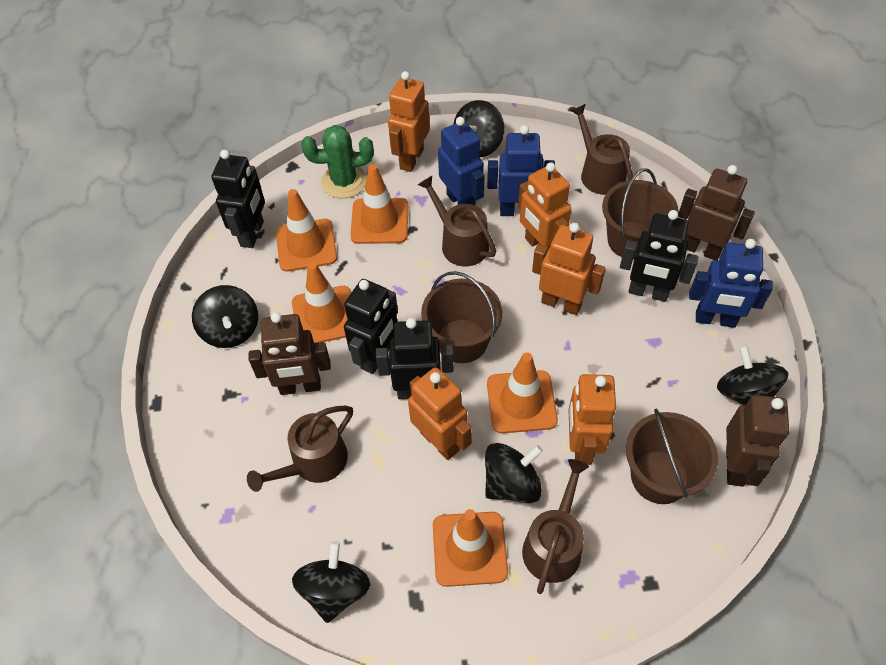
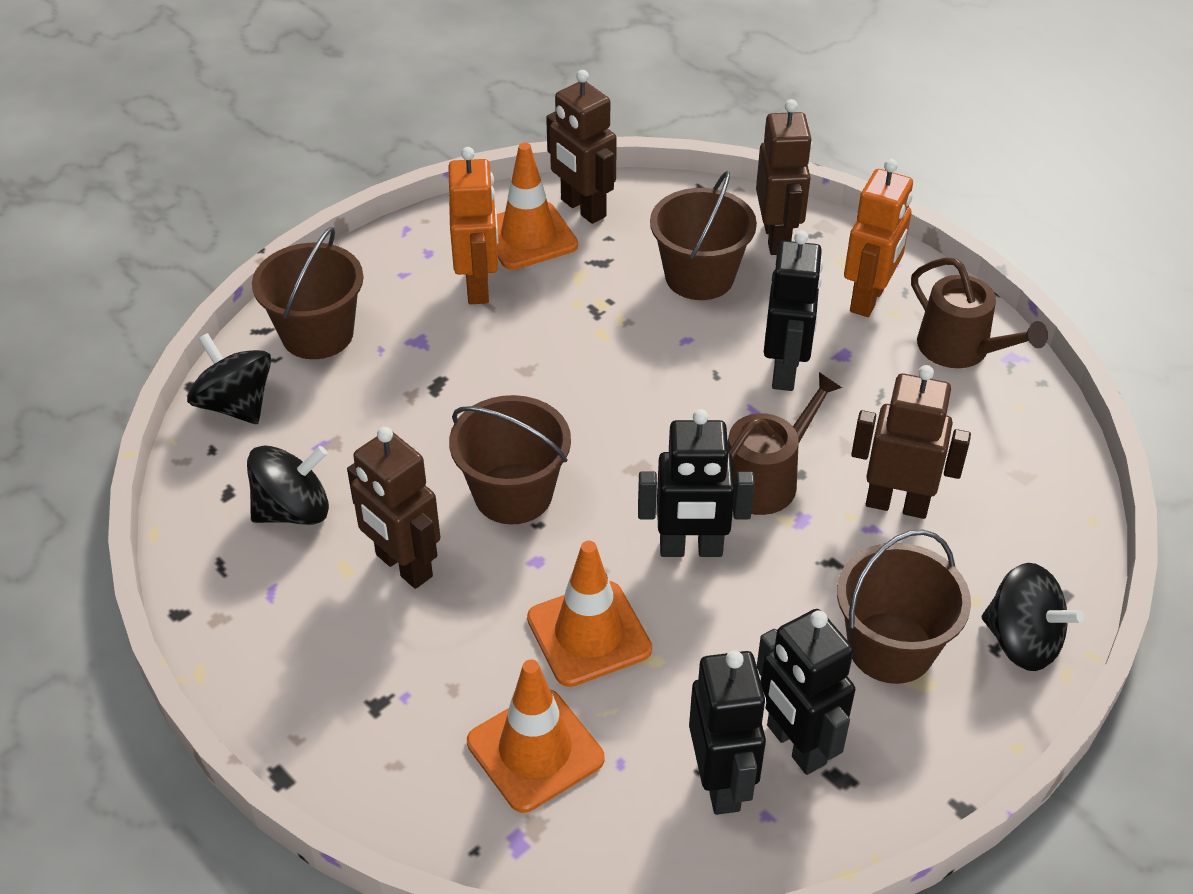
black spinning top: 5 -> 3
blue robot: 3 -> 0
brown bucket: 3 -> 4
brown robot: 3 -> 4
brown watering can: 4 -> 2
green cactus: 1 -> 0
orange robot: 5 -> 2
orange traffic cone: 5 -> 3

